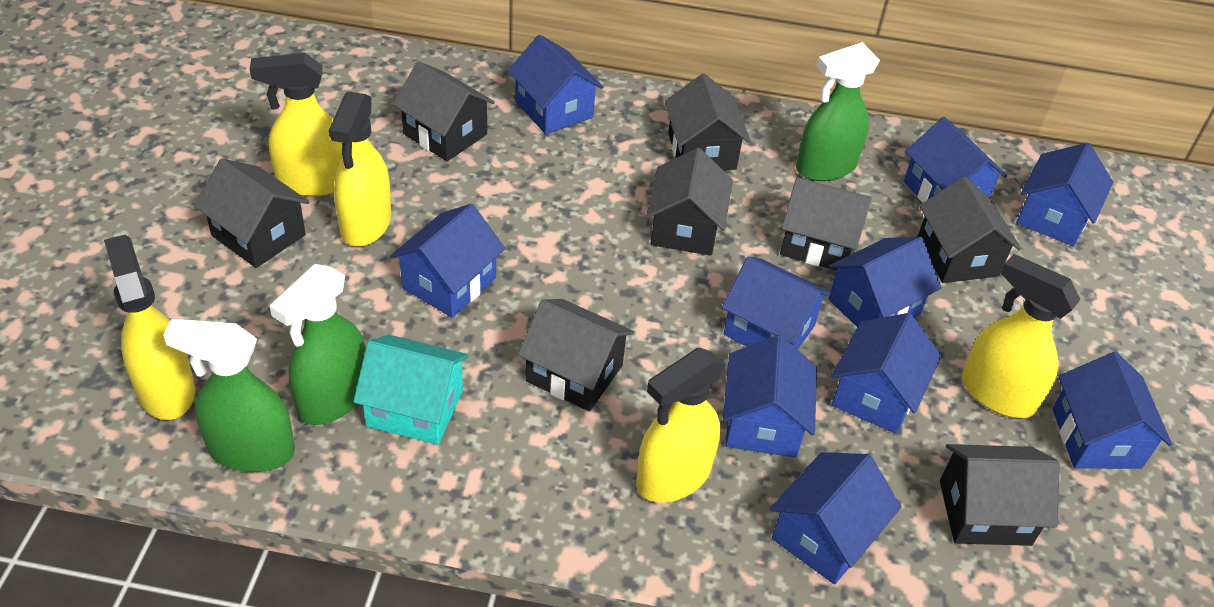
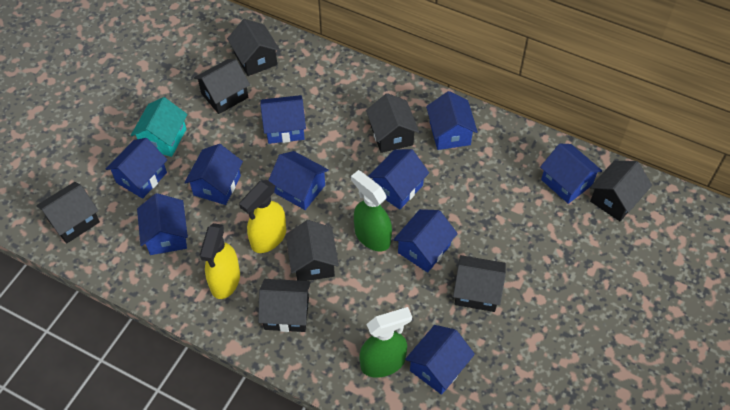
green spray bottle: 3 -> 2
yellow spray bottle: 5 -> 2

